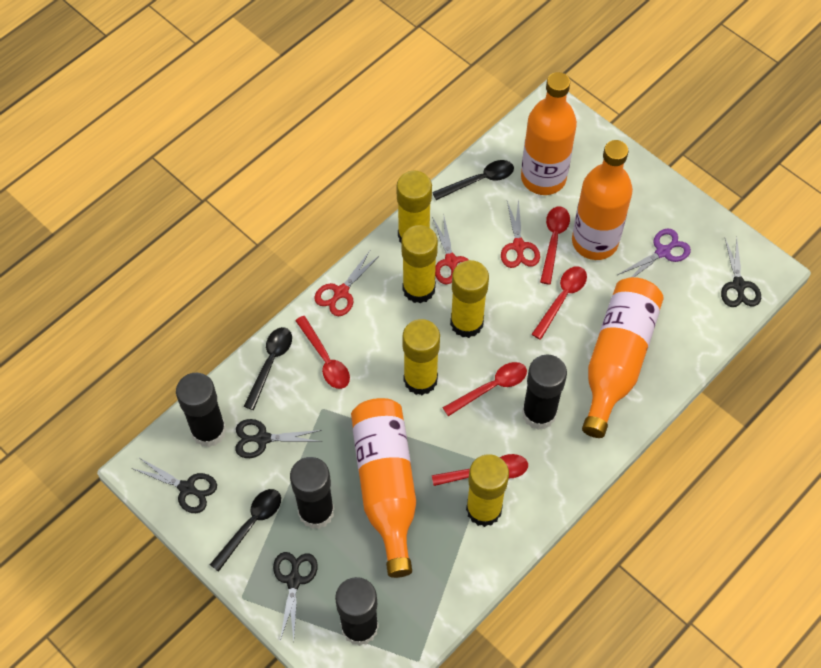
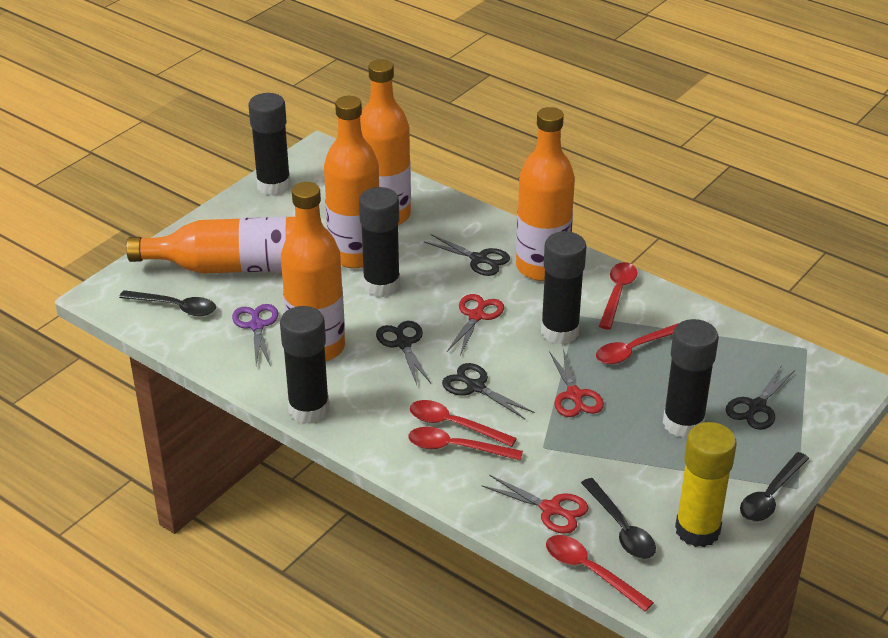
black glue stick: 4 -> 5
orange bottle: 4 -> 5
yellow glue stick: 5 -> 1

